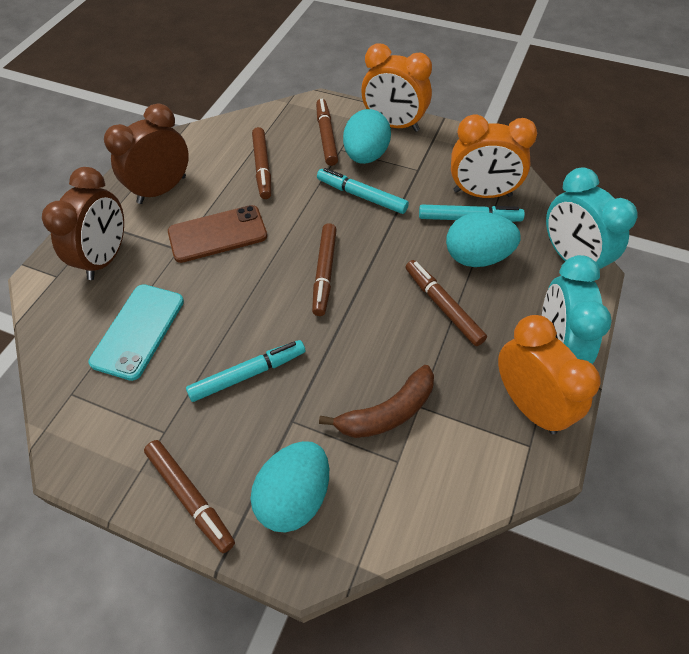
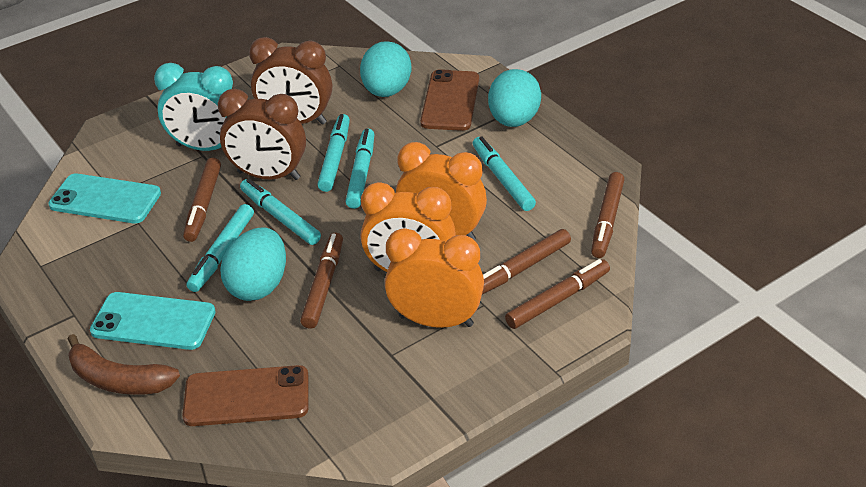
brown phone: 1 -> 2
turquoise clock: 2 -> 1
turquoise marker: 3 -> 5
turquoise phone: 1 -> 2

